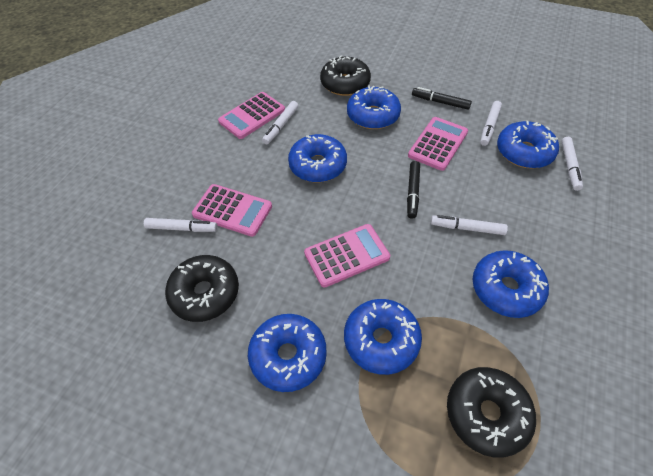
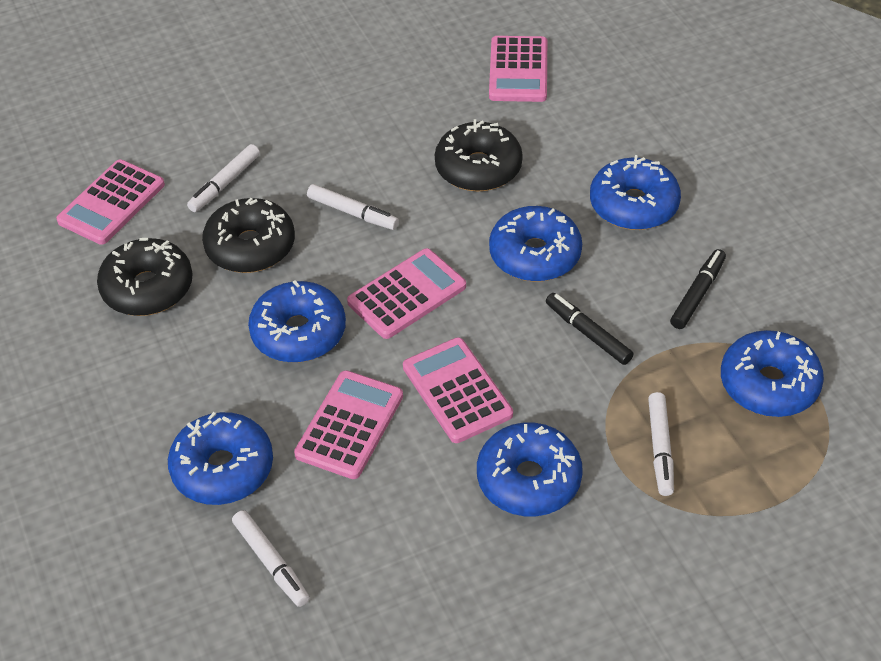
pink calculator: 4 -> 5
white marker: 5 -> 4

